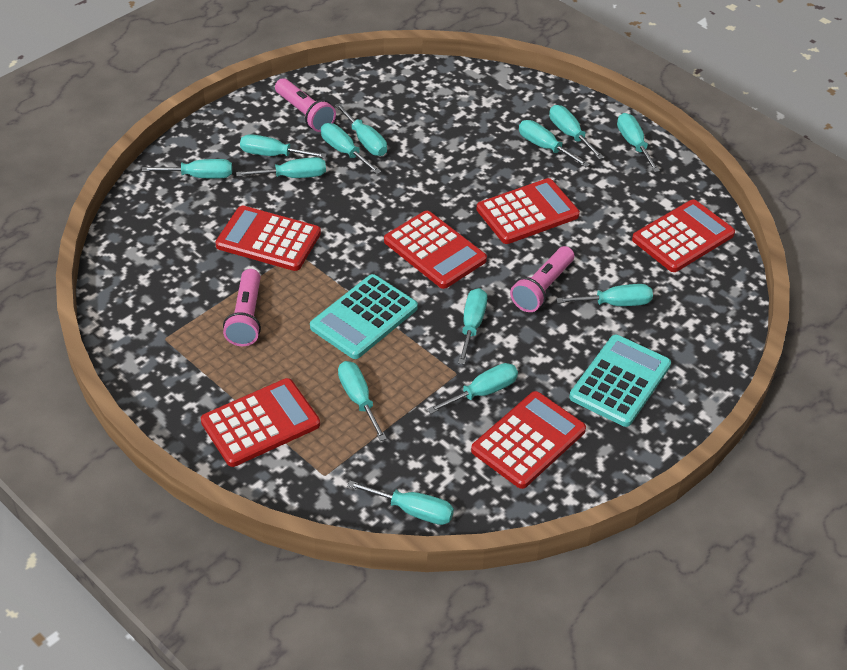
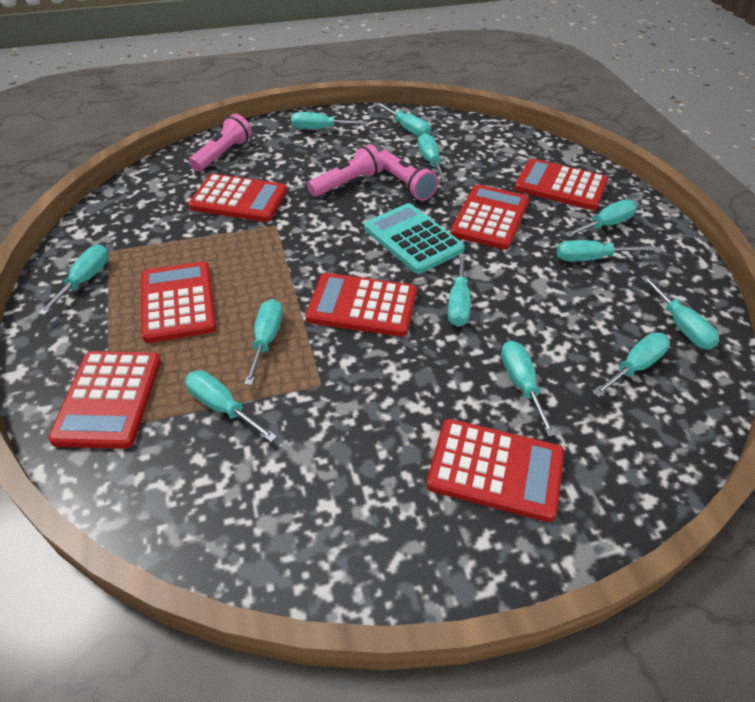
red calculator: 6 -> 7
turquoise calculator: 2 -> 1
turquoise screwdriver: 13 -> 12

